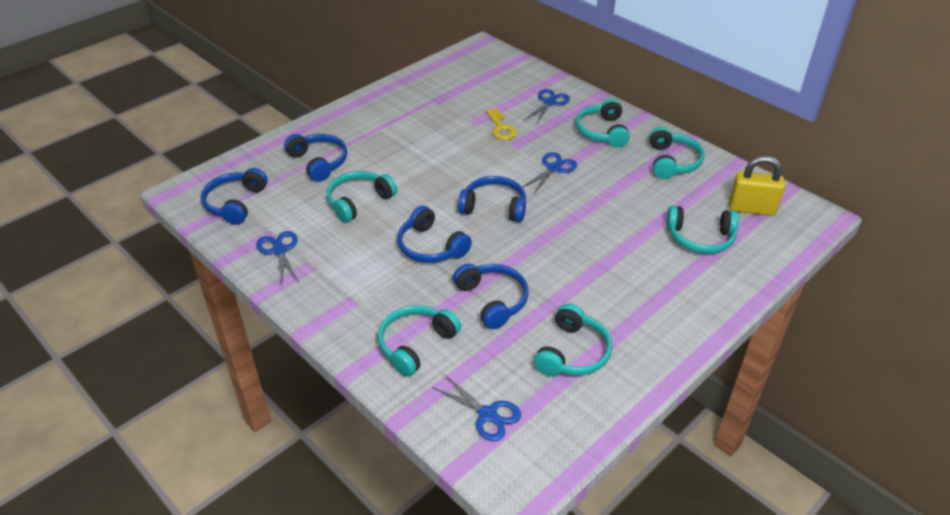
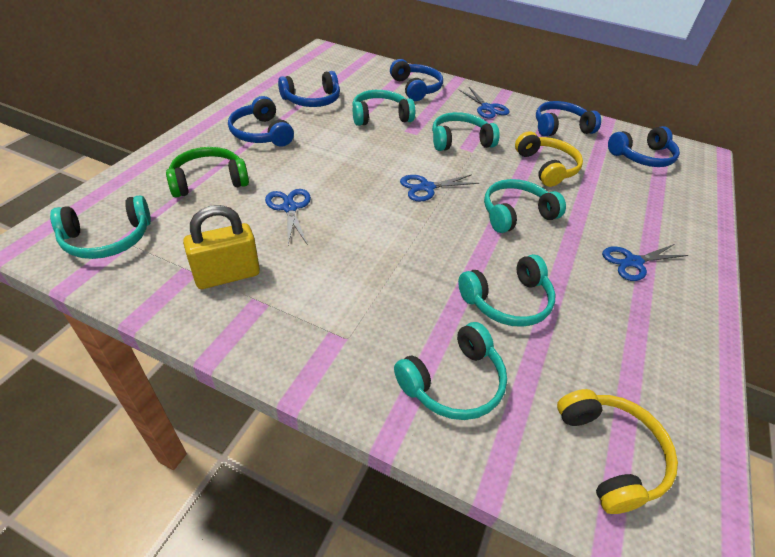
green headphones: 0 -> 1
yellow headphones: 0 -> 2
yellow key: 1 -> 0

